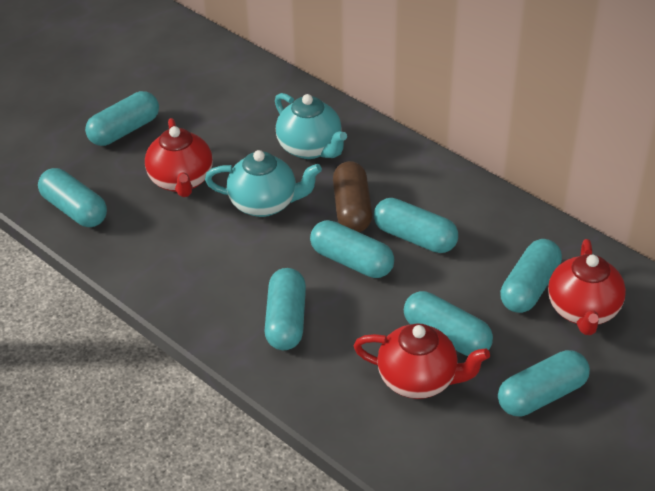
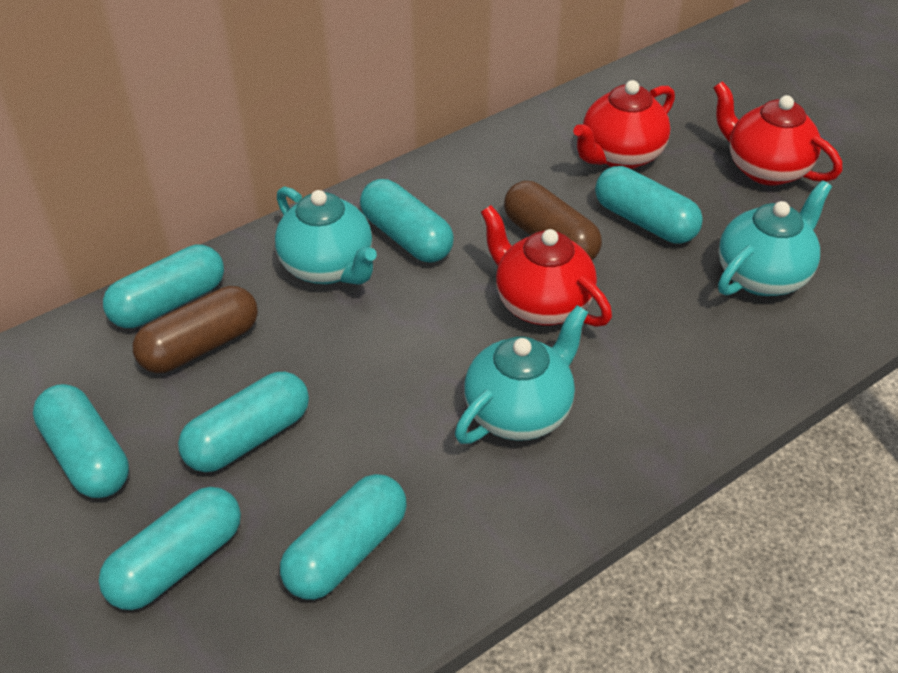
brown capsule: 1 -> 2
turquoise capsule: 8 -> 7
turquoise teapot: 2 -> 3

